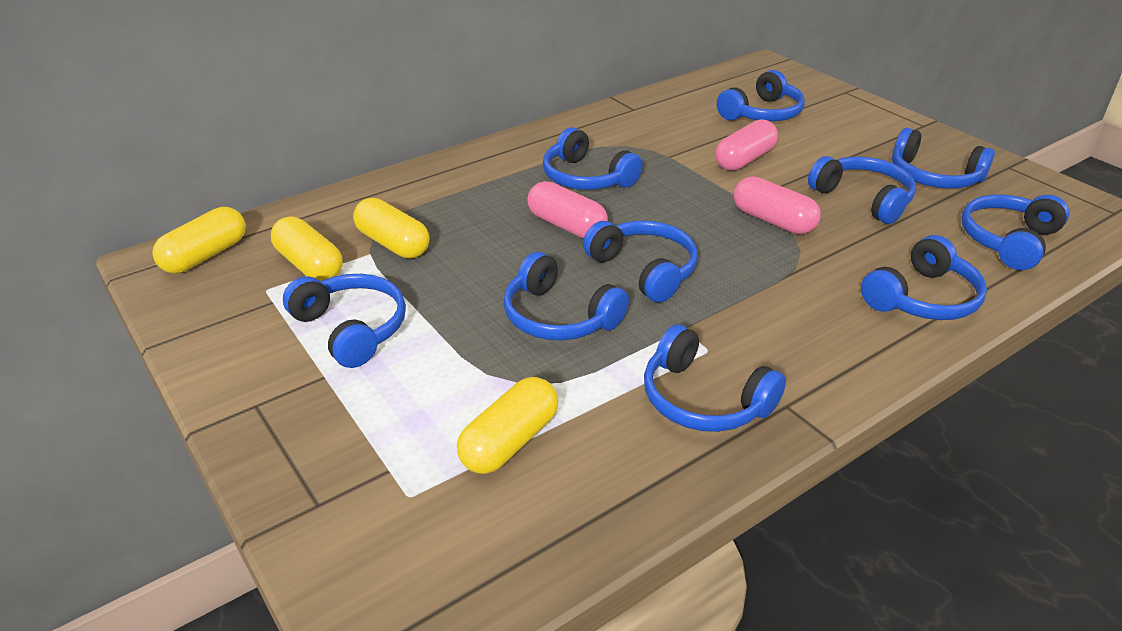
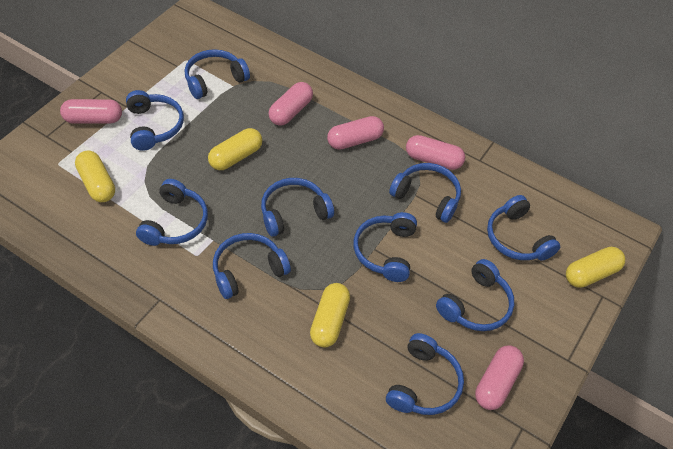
pink capsule: 3 -> 5

